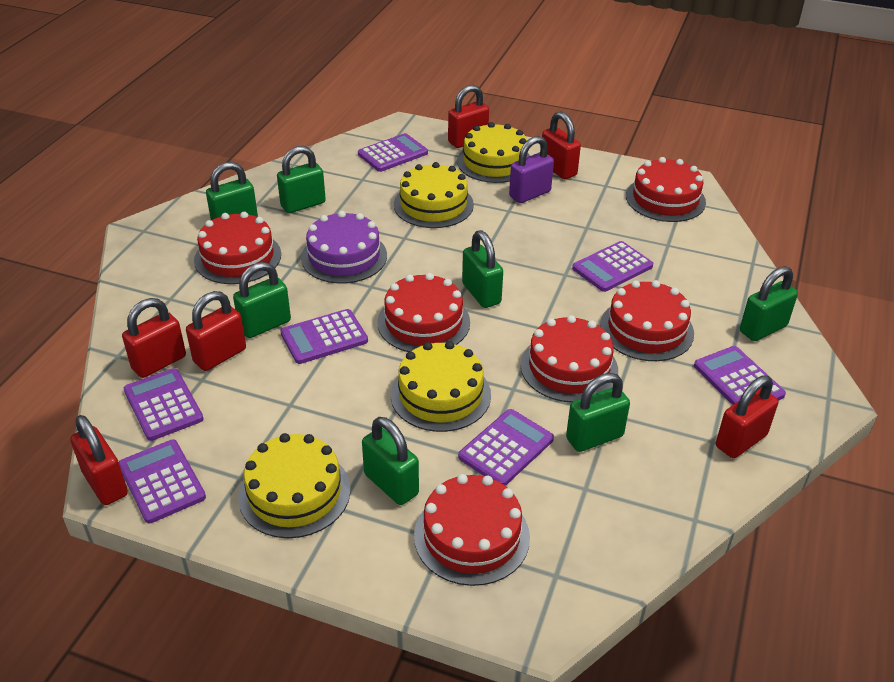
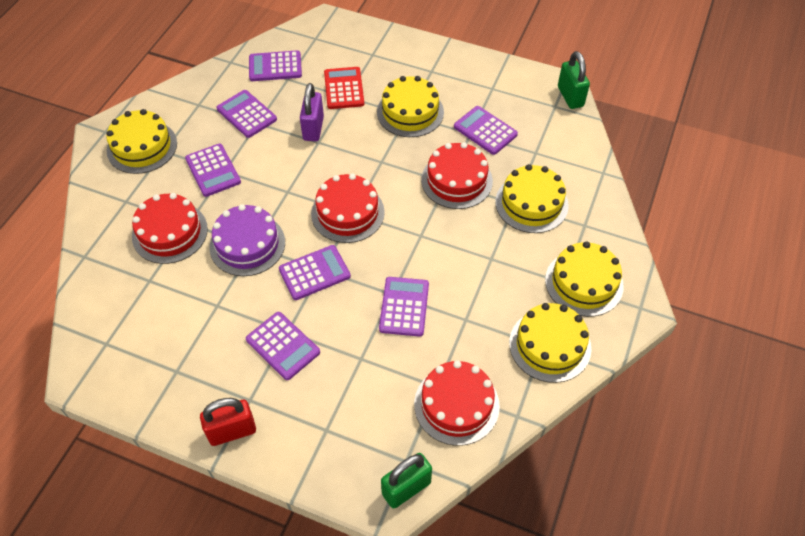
green padlock: 7 -> 2
red cake: 6 -> 4
red calculator: 0 -> 1
red padlock: 6 -> 1
yellow cake: 4 -> 5

